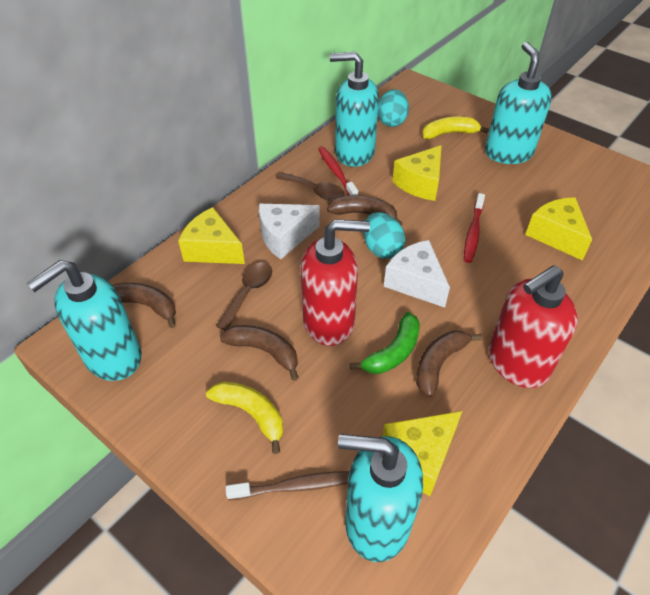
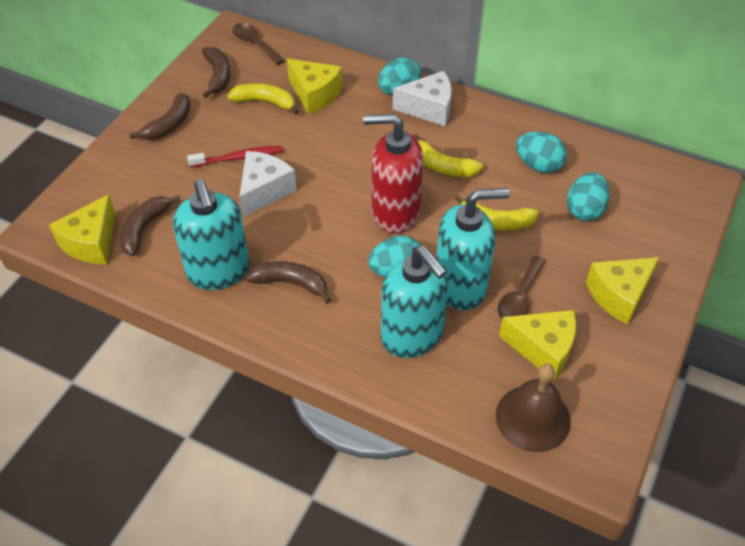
brown bell: 0 -> 1
brown toothbrush: 1 -> 0
green banana: 1 -> 0
red soap dispenser: 2 -> 1
red toothbrush: 2 -> 1
turquoise egg: 2 -> 4
turquoise soap dispenser: 4 -> 3
yellow banana: 2 -> 3

